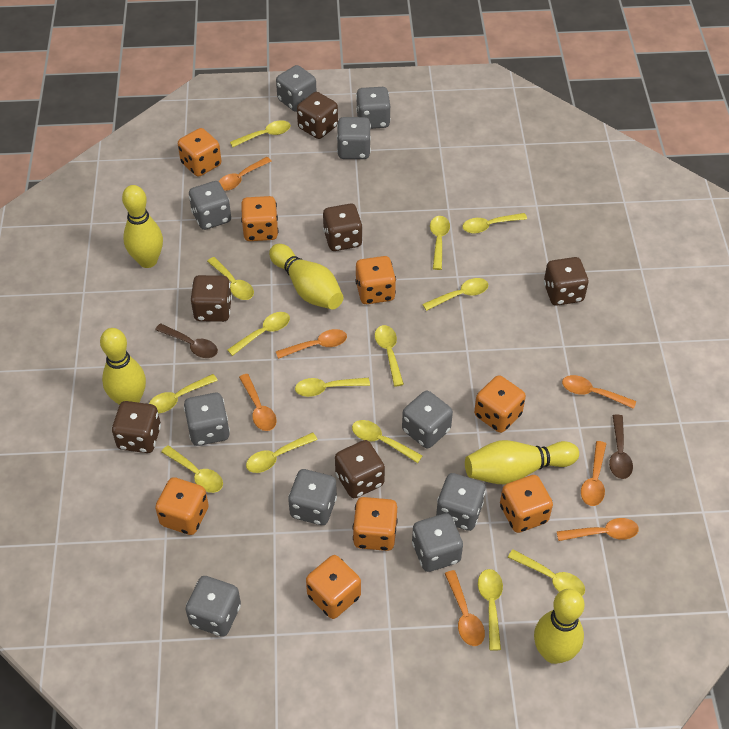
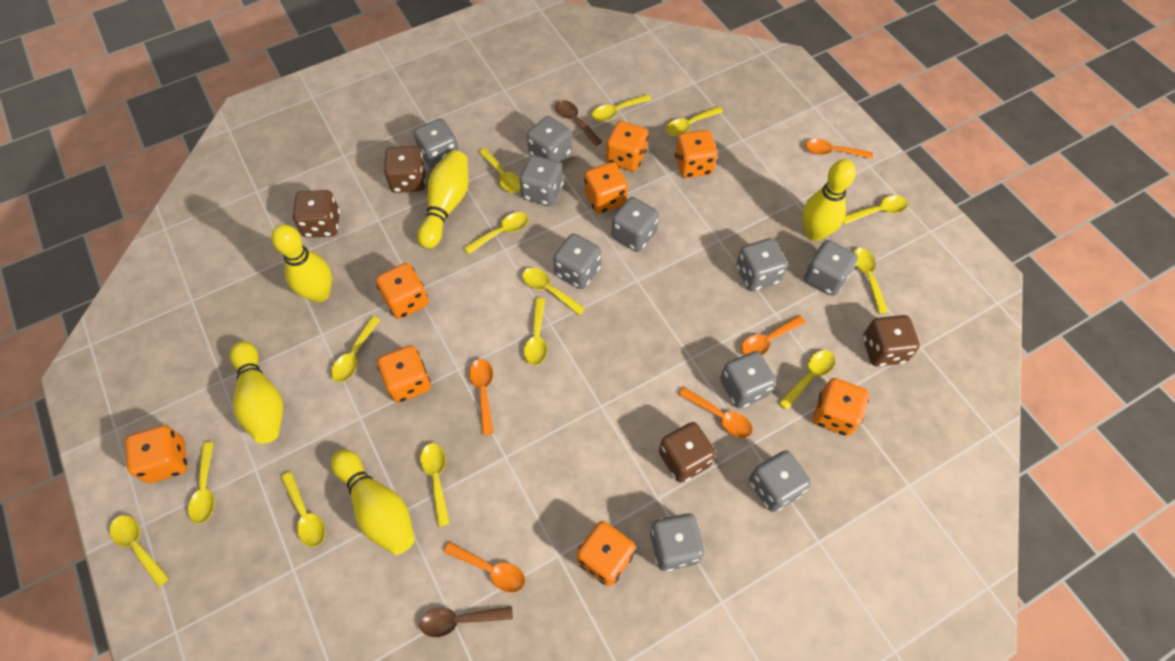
brown dice: 6 -> 4
orange spoon: 7 -> 5

